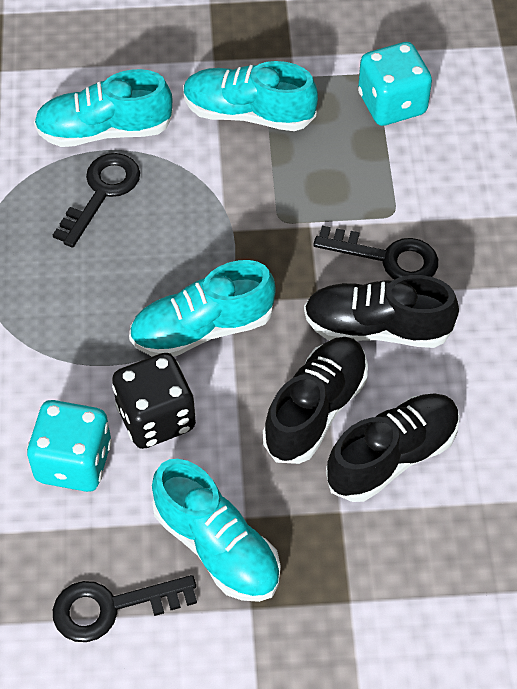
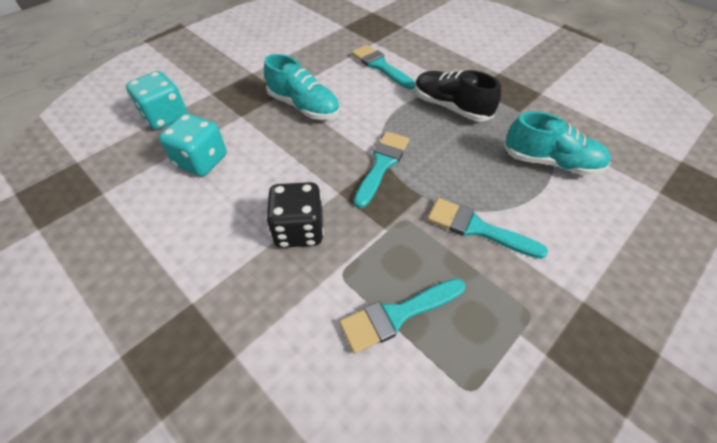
black key: 3 -> 0
black shoe: 3 -> 1
turquoise brush: 0 -> 4
turquoise shoe: 4 -> 2

